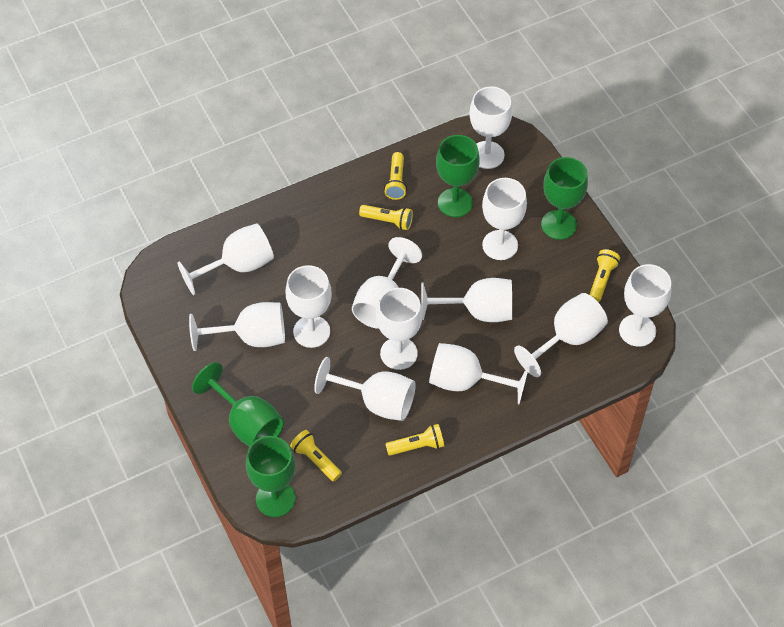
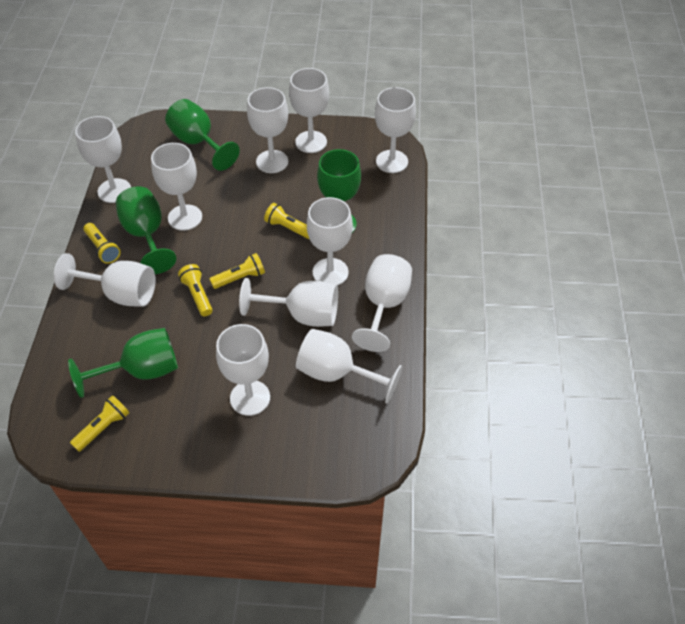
white goblet: 12 -> 11

